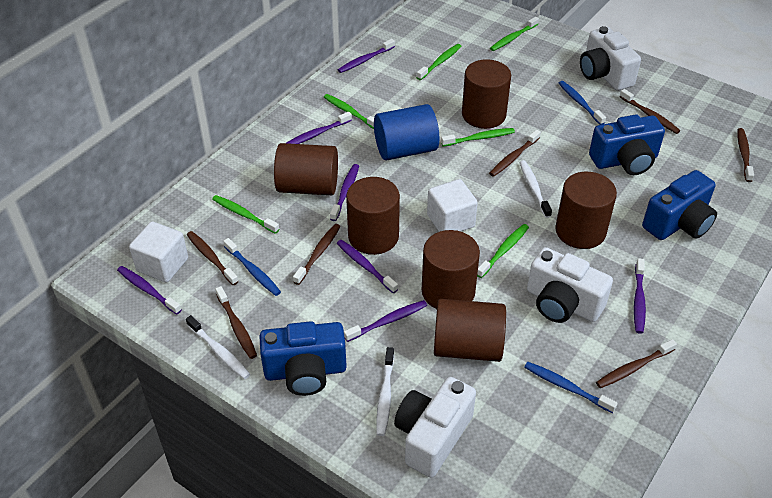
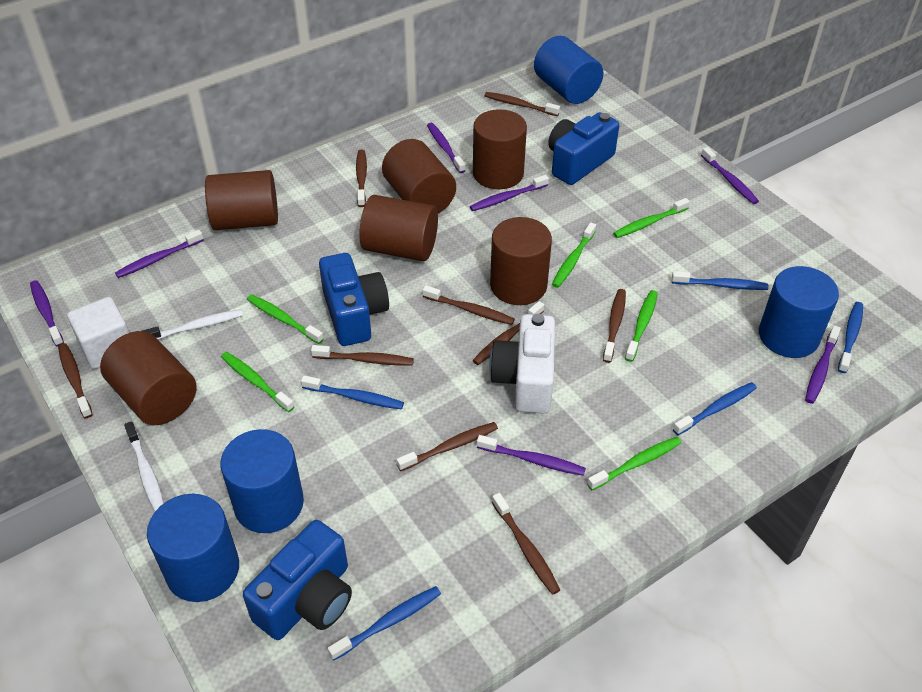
blue cylinder: 1 -> 4
blue toothbrush: 3 -> 5
brown toothbrush: 7 -> 9
white camera: 3 -> 1
white cube: 2 -> 1
white toothbrush: 3 -> 2

